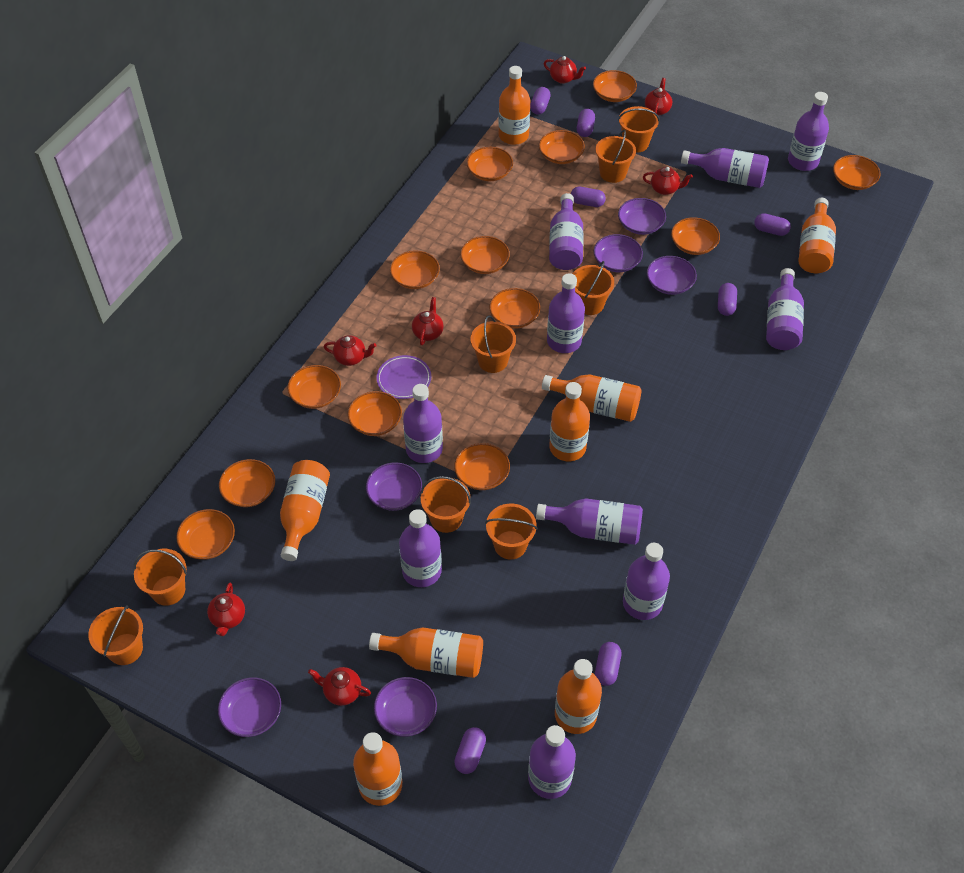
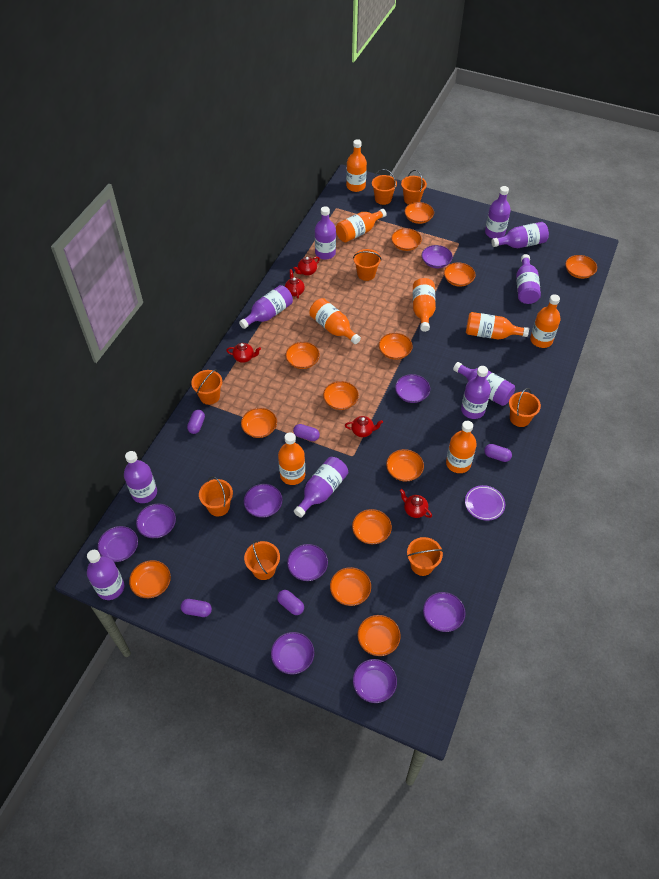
purple bowl: 6 -> 9
purple capsule: 7 -> 5
red teapot: 7 -> 5

